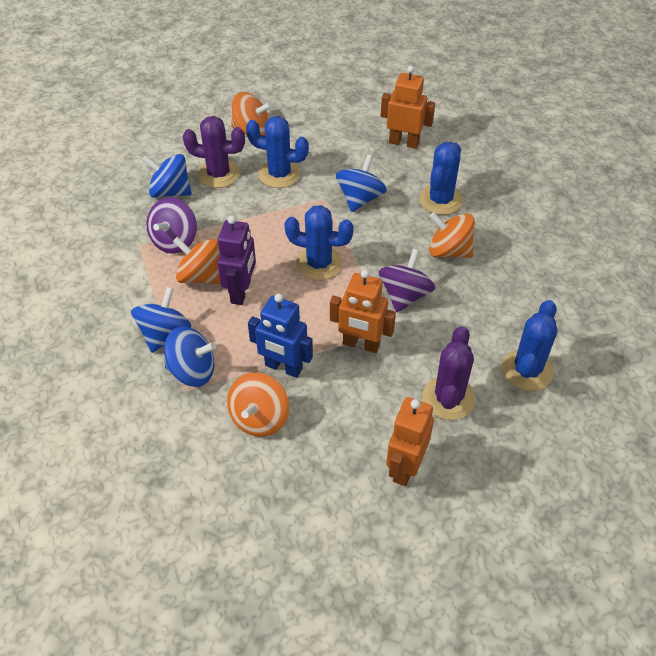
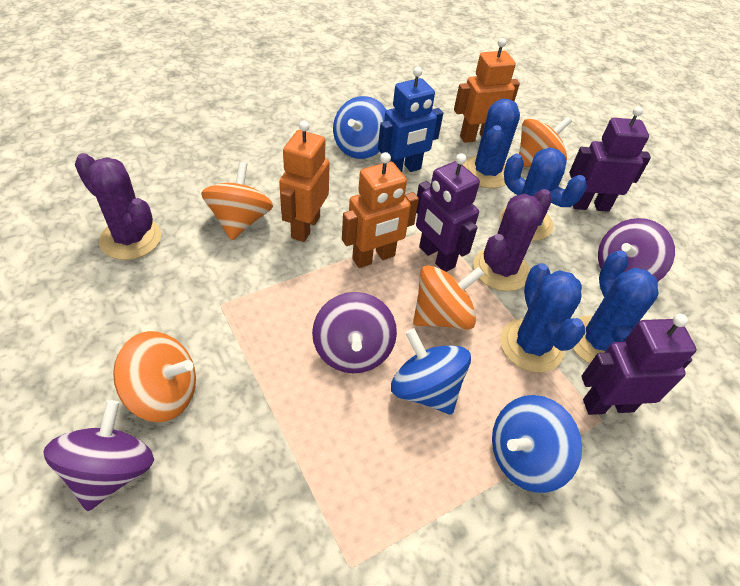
blue spinning top: 4 -> 3
purple robot: 1 -> 3
purple spinning top: 2 -> 3

